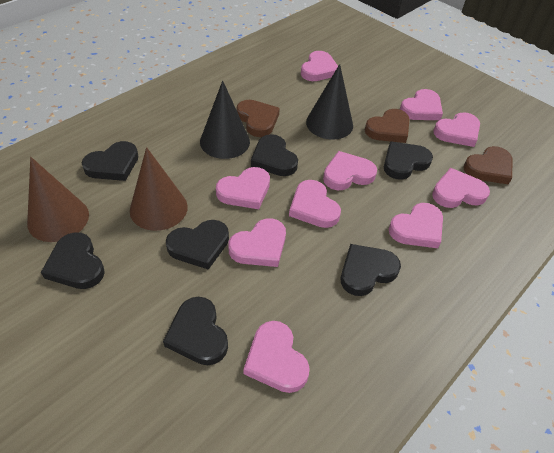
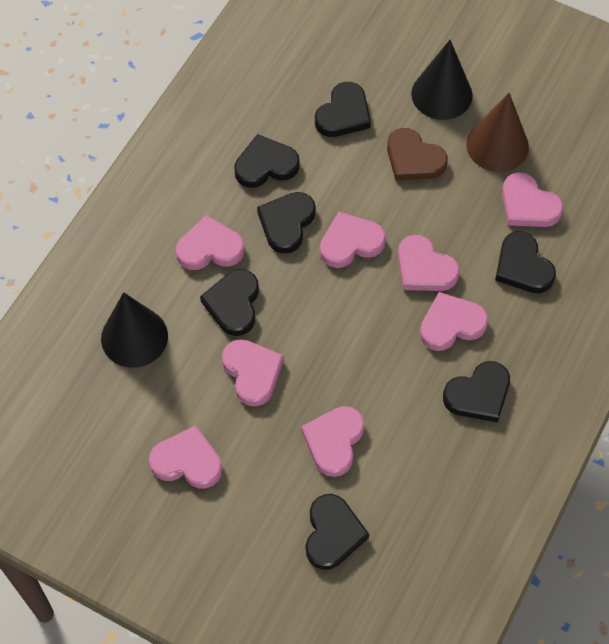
brown cone: 2 -> 1
brown heart: 3 -> 1
pink heart: 10 -> 8

